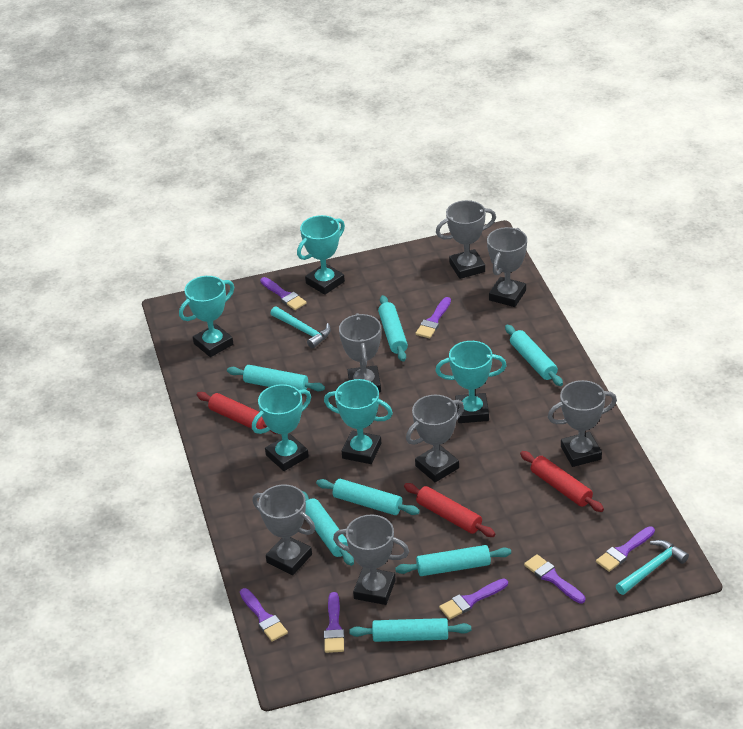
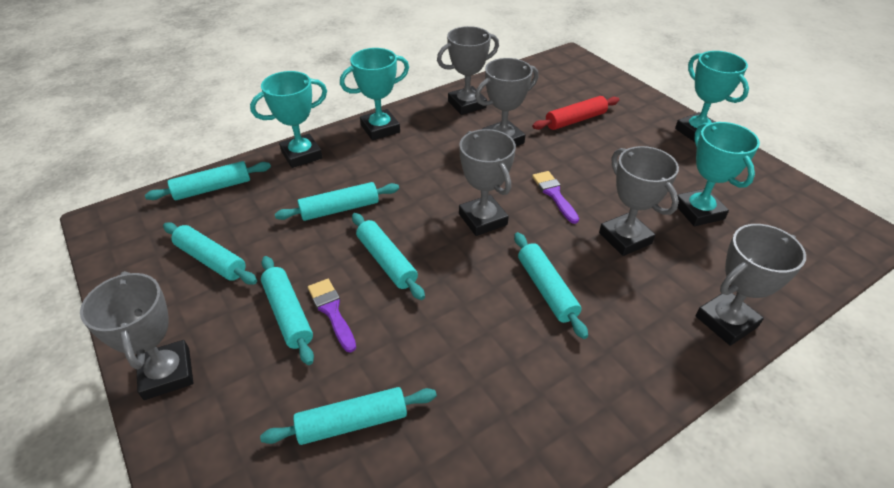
grey trophy: 7 -> 6
purple brush: 7 -> 2
red rolling pin: 3 -> 1
turquoise hammer: 2 -> 0
turquoise trophy: 5 -> 4

